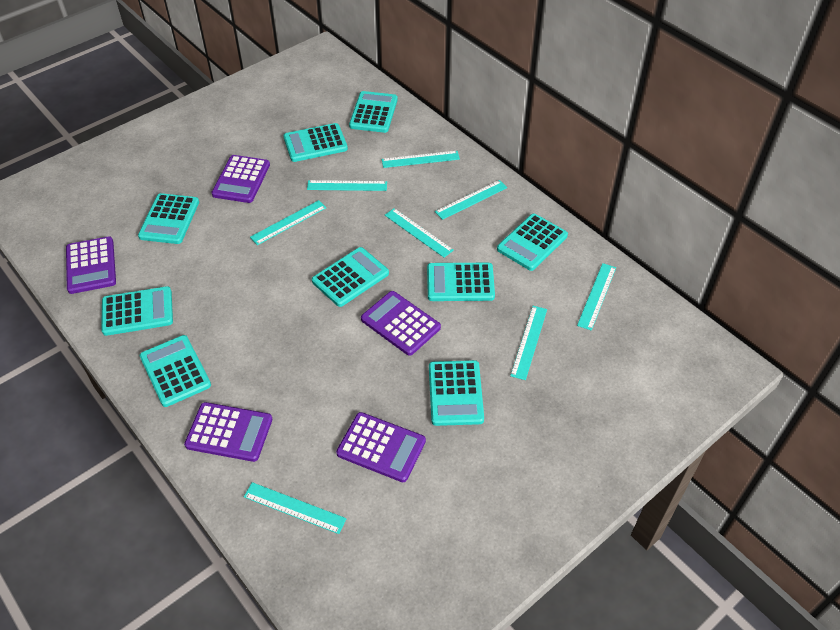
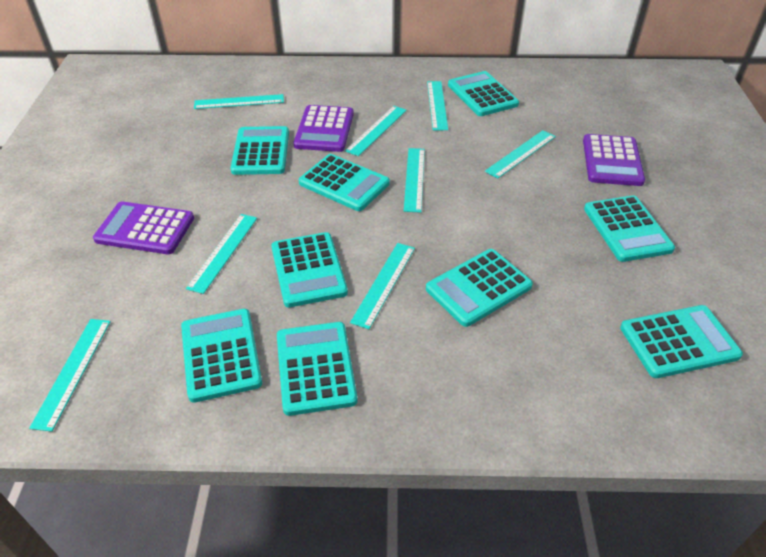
purple calculator: 5 -> 3

